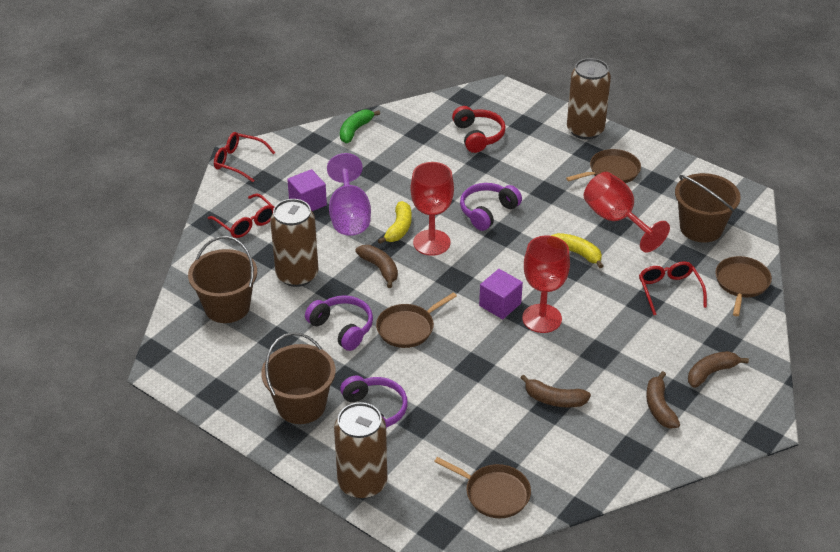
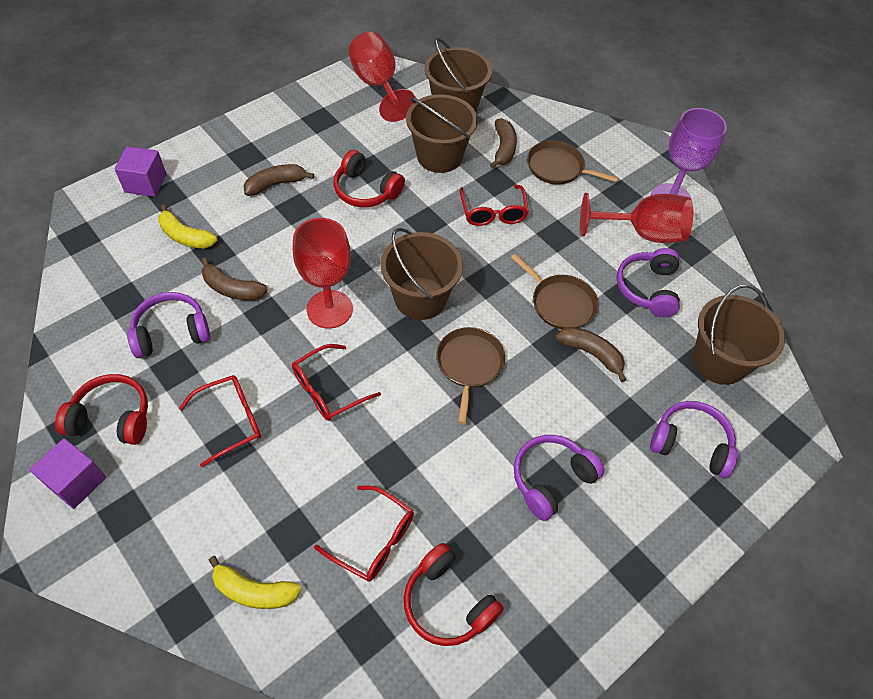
brown bucket: 3 -> 4
brown can: 3 -> 0
brown pan: 4 -> 3
green banana: 1 -> 0
purple headphones: 3 -> 4
red glasses: 3 -> 4
red headphones: 1 -> 3

